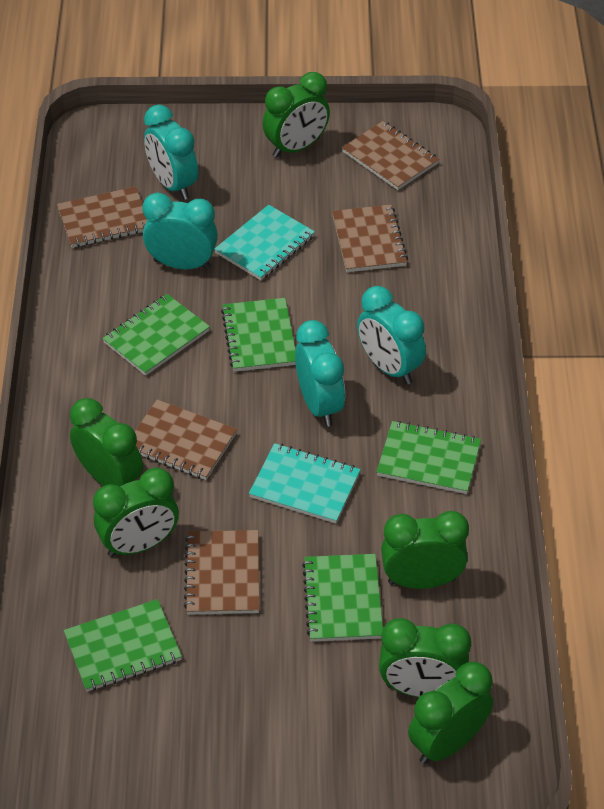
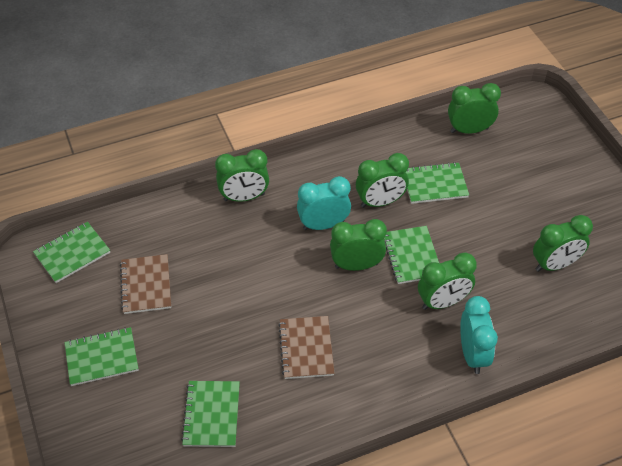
brown notebook: 5 -> 2
turquoise clock: 4 -> 2
turquoise notebook: 2 -> 0

